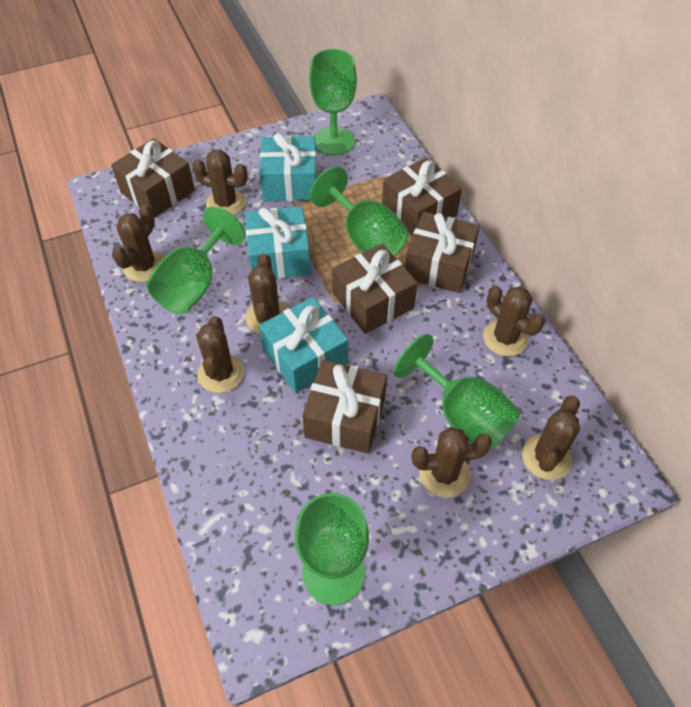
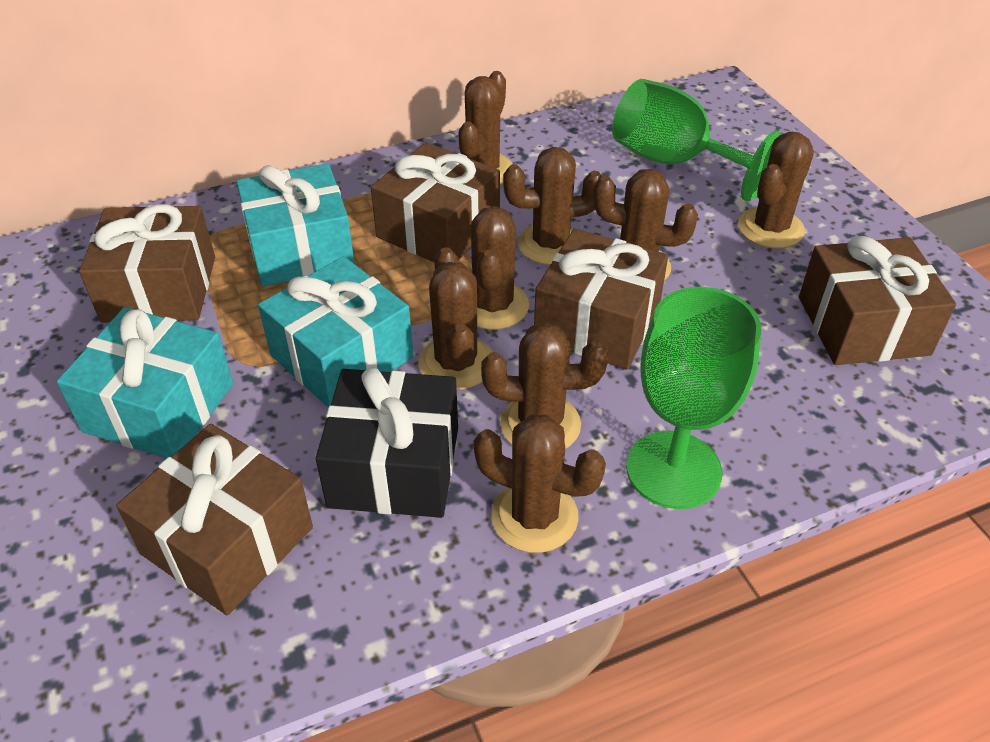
black gift: 0 -> 1
brown cactus: 7 -> 8
green goblet: 5 -> 2

